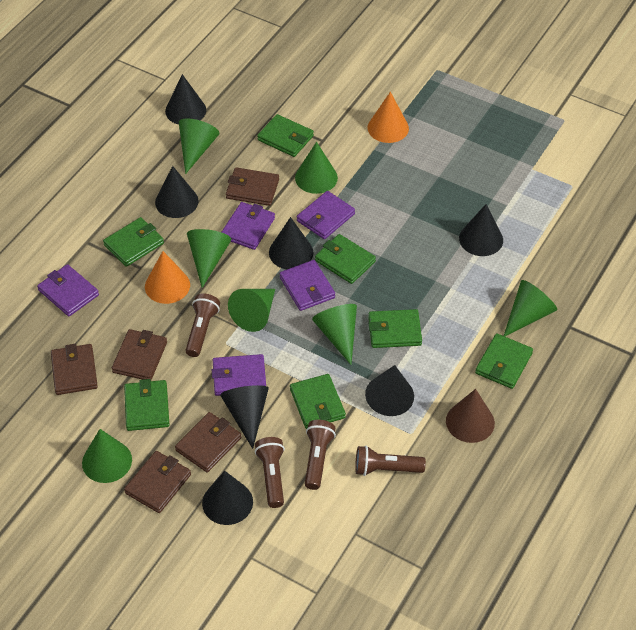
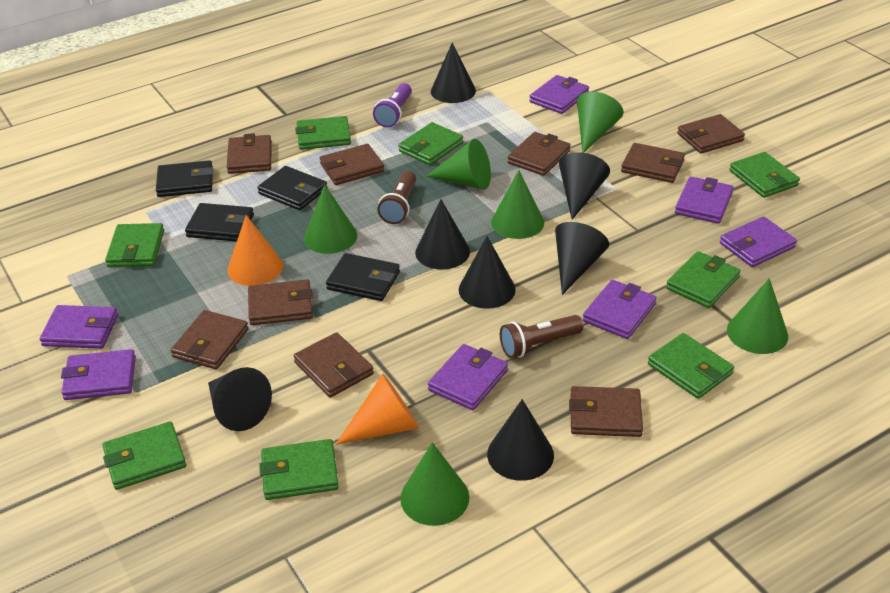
black wallet: 0 -> 4
brown cone: 1 -> 0
brown flashlight: 4 -> 2
brown wallet: 5 -> 9
green cone: 7 -> 6
green wallet: 7 -> 8
purple flashlight: 0 -> 1
purple wallet: 5 -> 7

